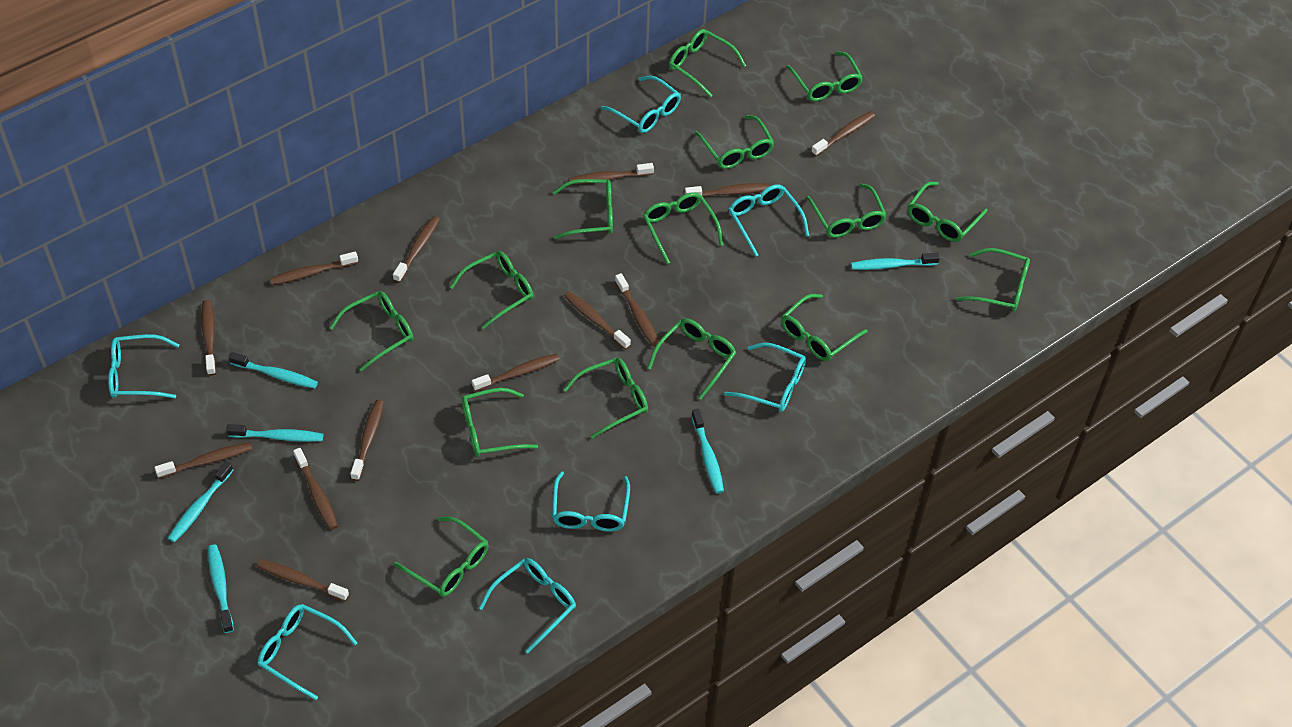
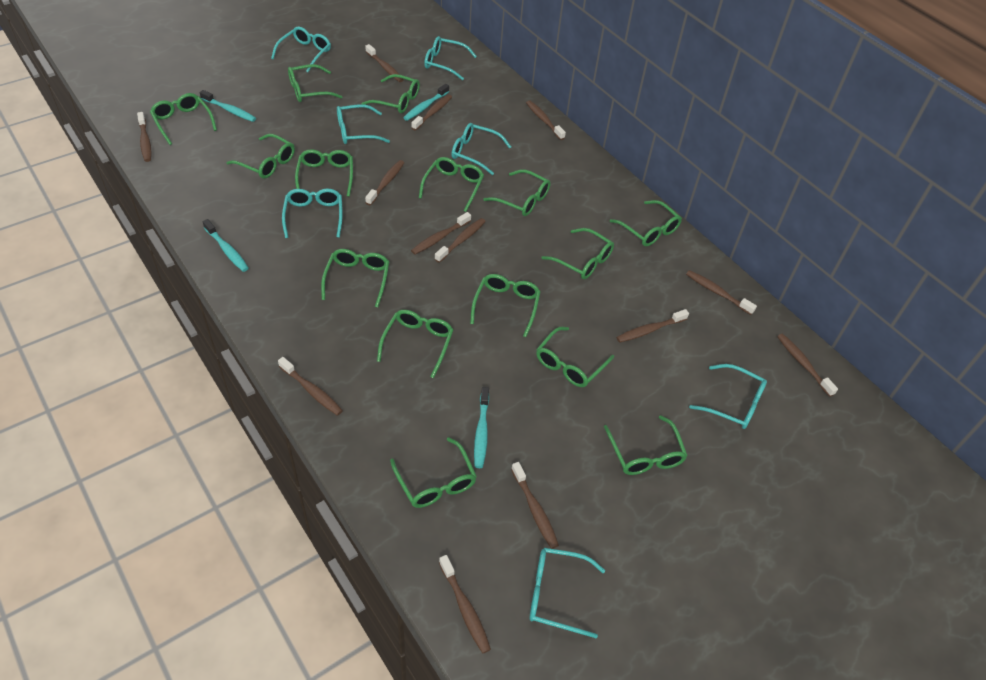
turquoise toothbrush: 6 -> 4

